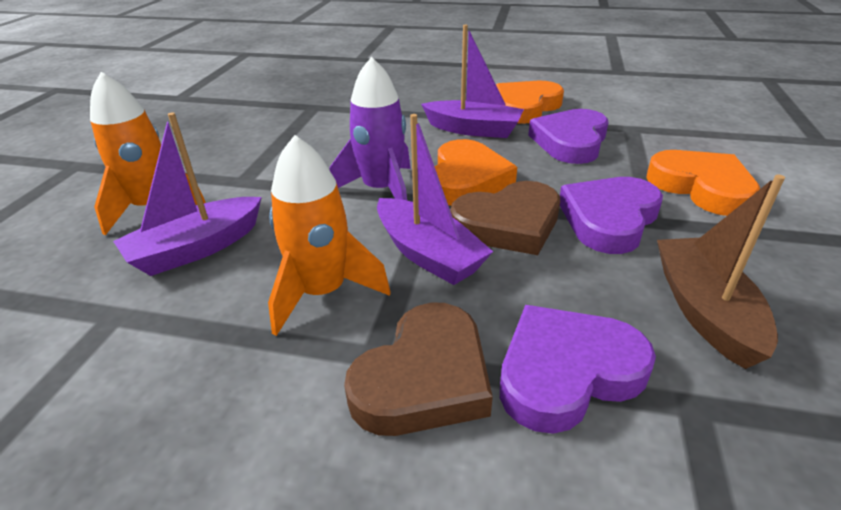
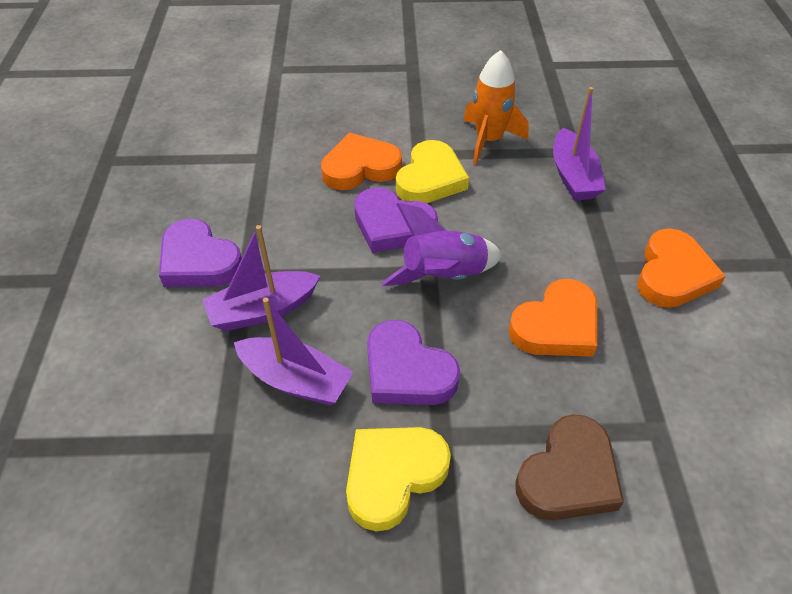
brown boat: 1 -> 0
brown heart: 2 -> 1
orange rocket: 2 -> 1
yellow heart: 0 -> 2

